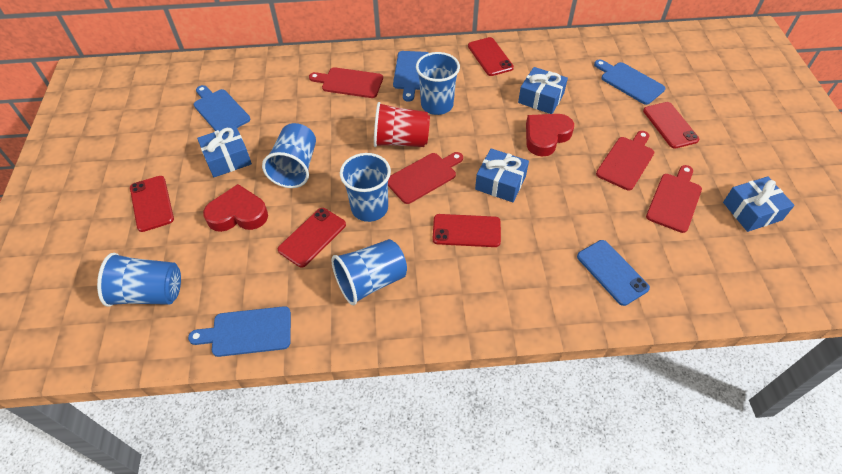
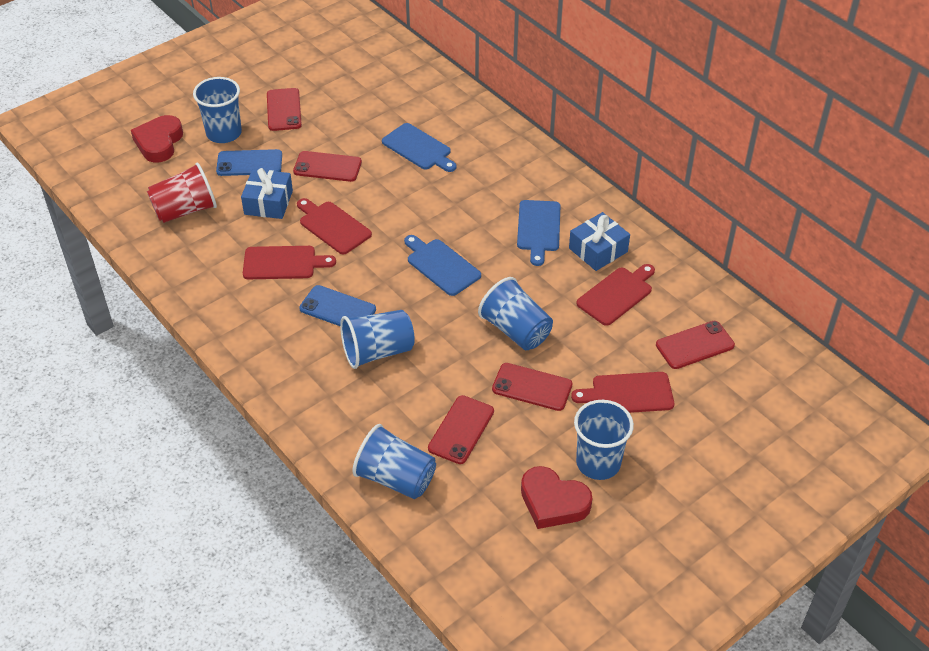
blue cutting board: 4 -> 3
blue gift: 4 -> 2
blue phone: 1 -> 2

